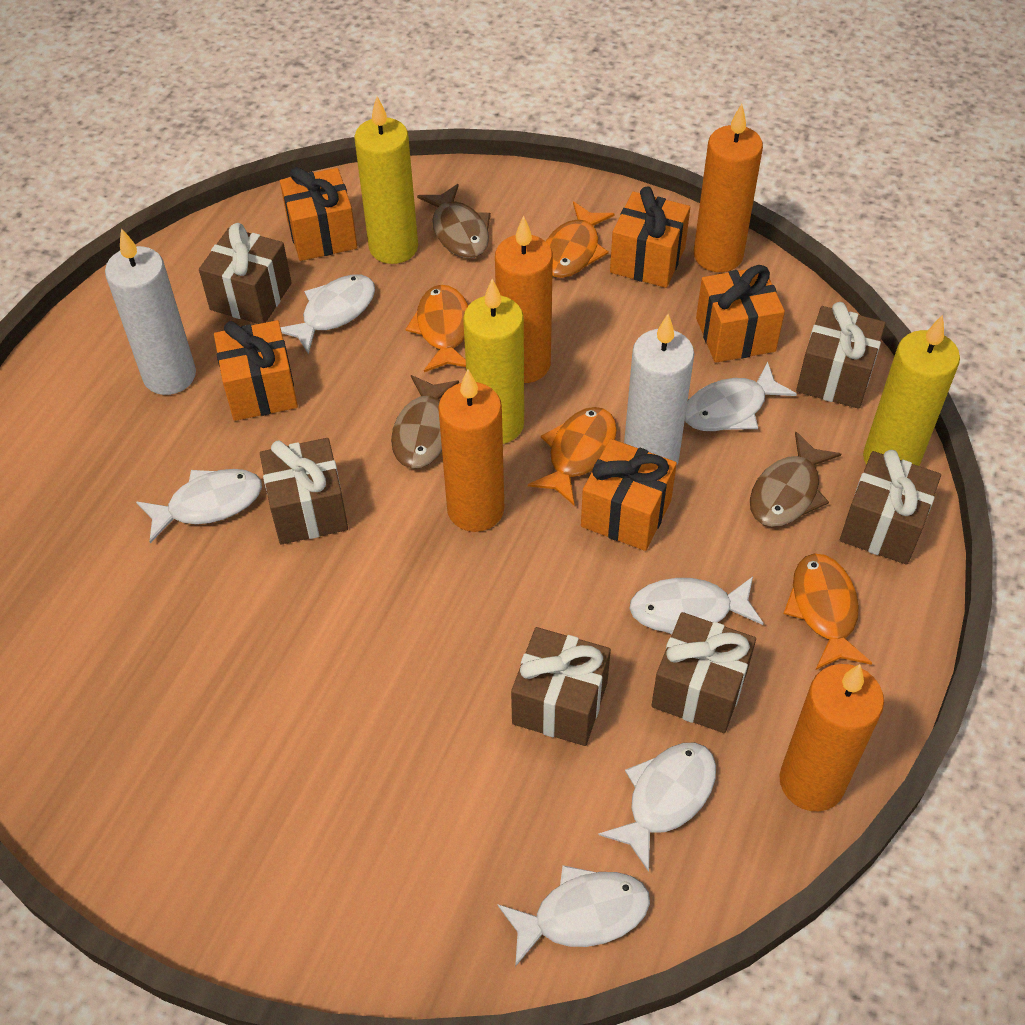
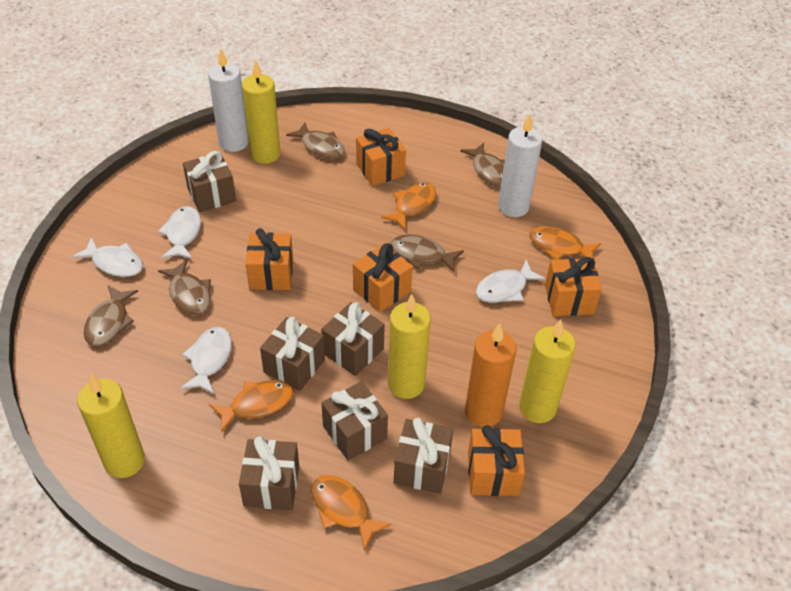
brown fish: 3 -> 5
orange candle: 4 -> 1
white fish: 6 -> 4
yellow candle: 3 -> 4

